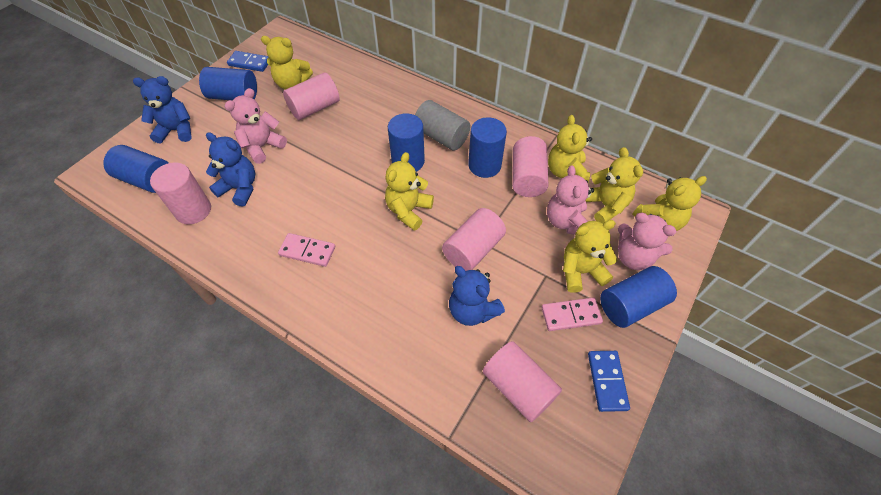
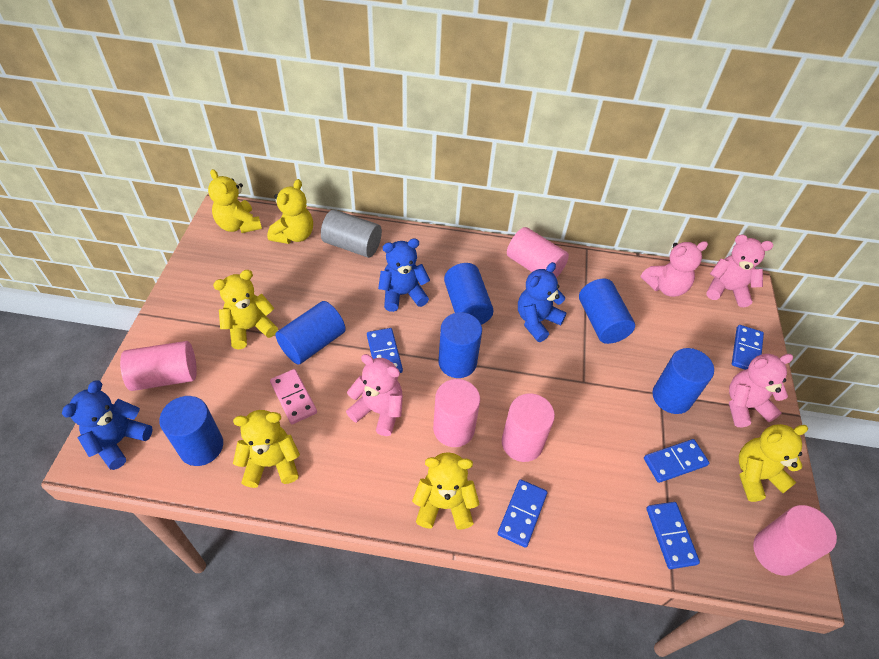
blue cylinder: 5 -> 6
blue domino: 2 -> 5
pink domino: 2 -> 1
pink teddy bear: 3 -> 4

